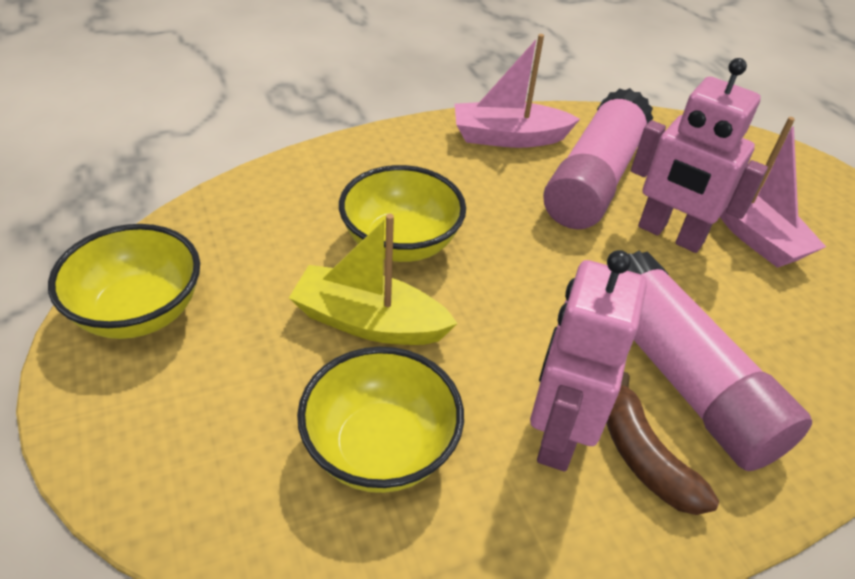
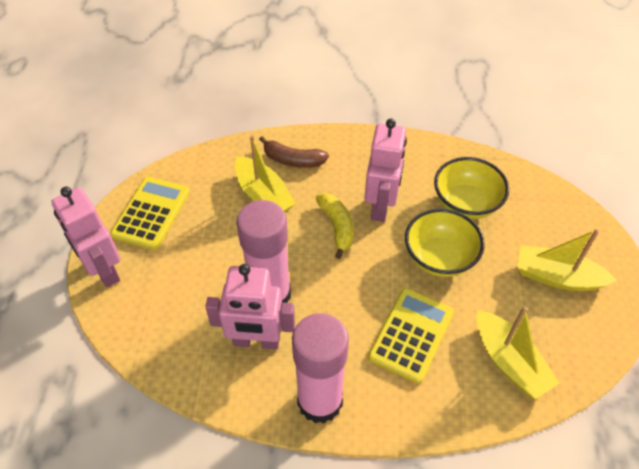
pink boat: 2 -> 0
pink robot: 2 -> 3
yellow banana: 0 -> 1
yellow boat: 1 -> 3
yellow bowl: 3 -> 2
yellow calculator: 0 -> 2

